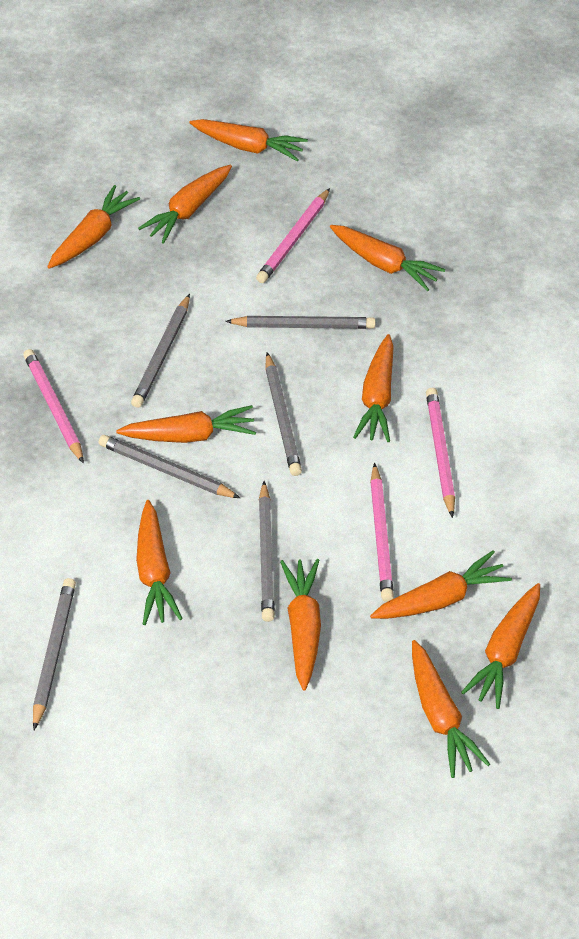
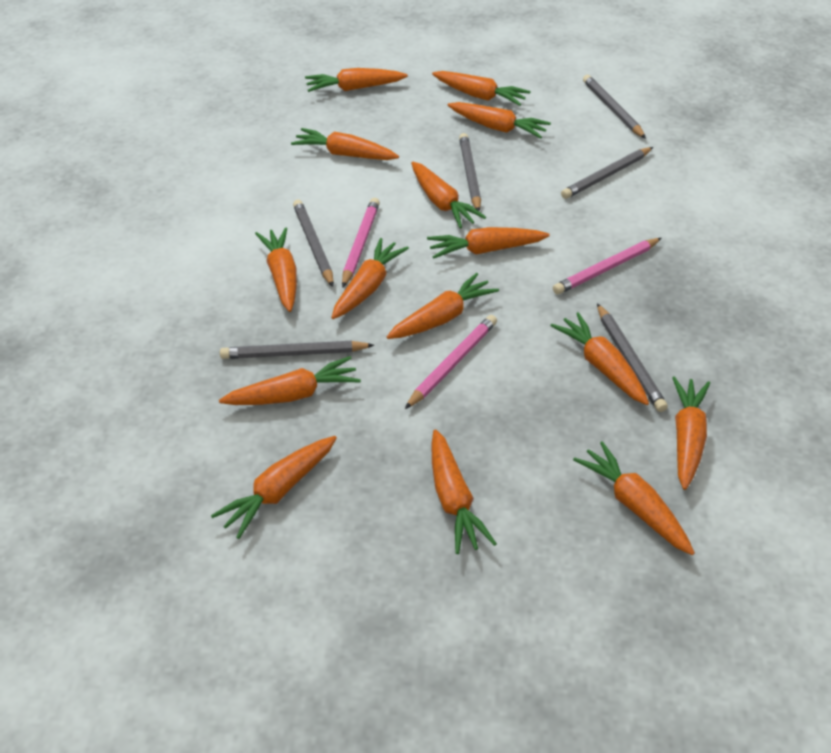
orange carrot: 11 -> 15
pink pencil: 4 -> 3

